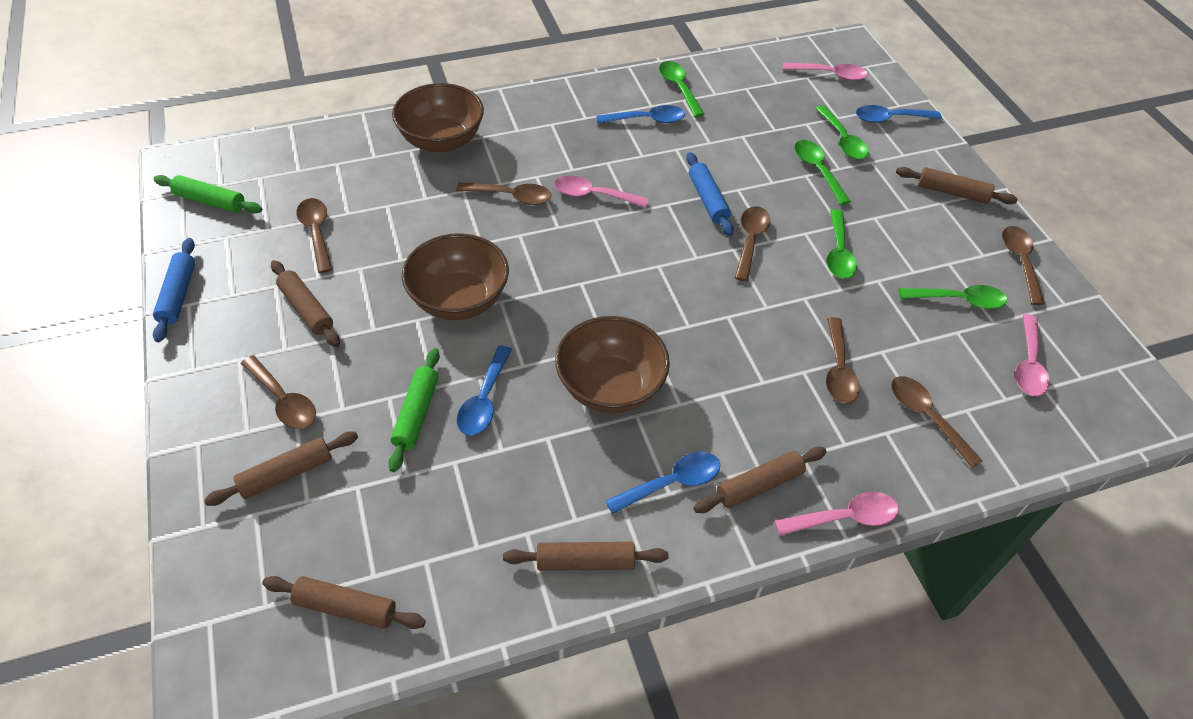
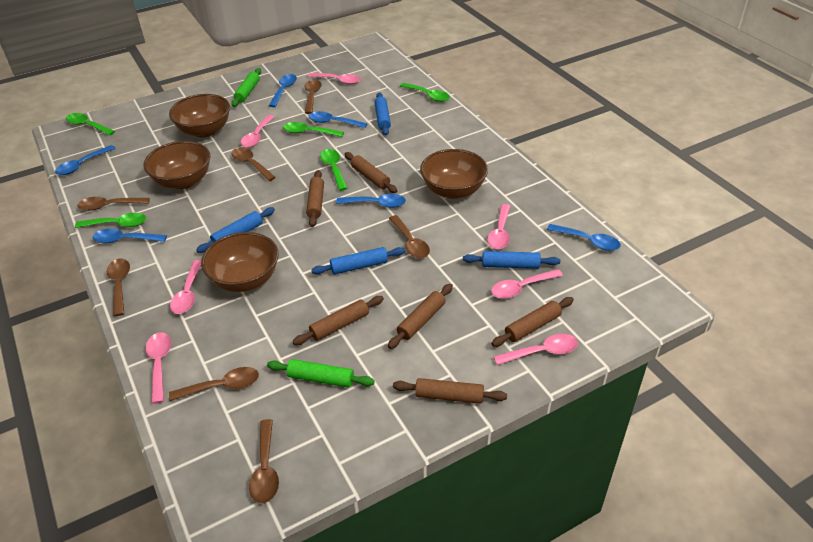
blue rolling pin: 2 -> 4
blue spoon: 4 -> 6
brown bowl: 3 -> 4
pink spoon: 4 -> 7

